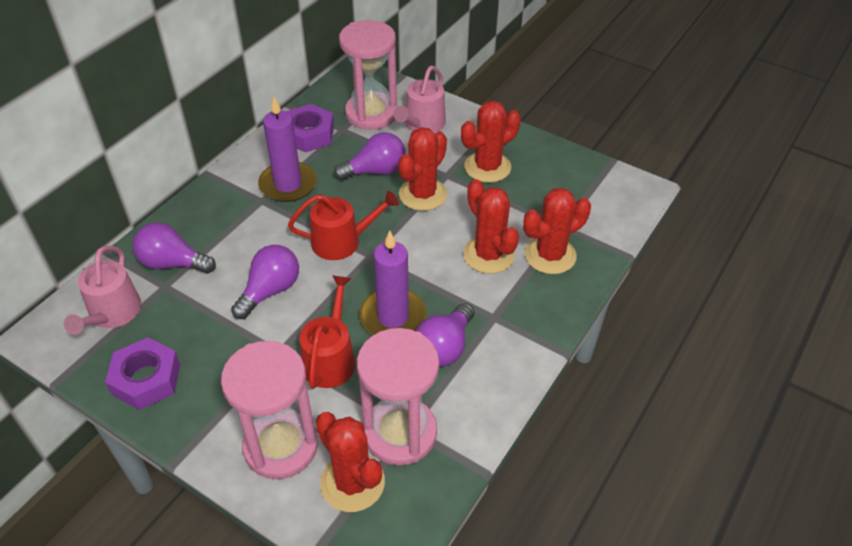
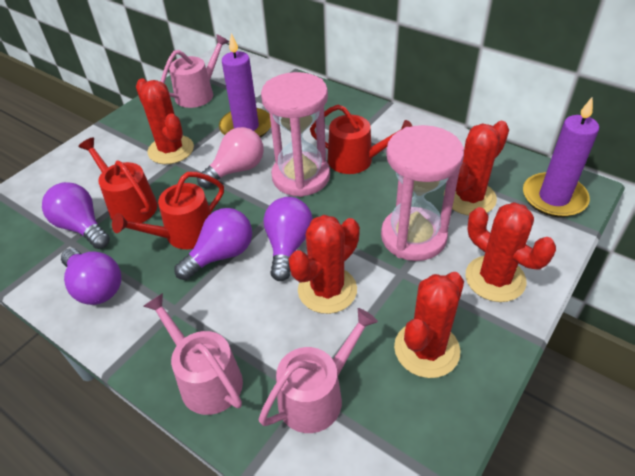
pink hourglass: 3 -> 2
pink light bulb: 0 -> 1
pink watering can: 2 -> 3
purple nut: 2 -> 0
red watering can: 2 -> 3

